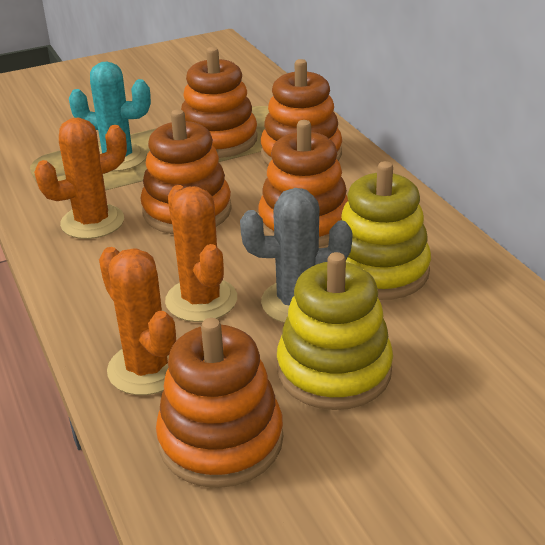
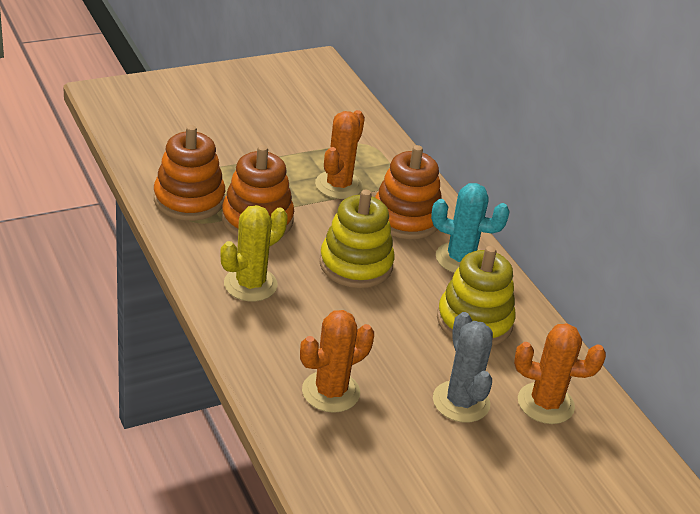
orange stacking toy: 5 -> 3
yellow cactus: 0 -> 1

